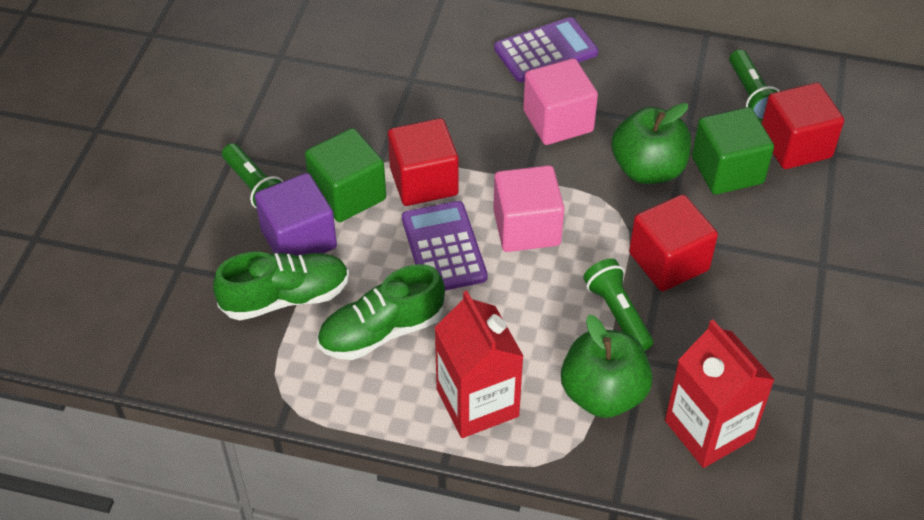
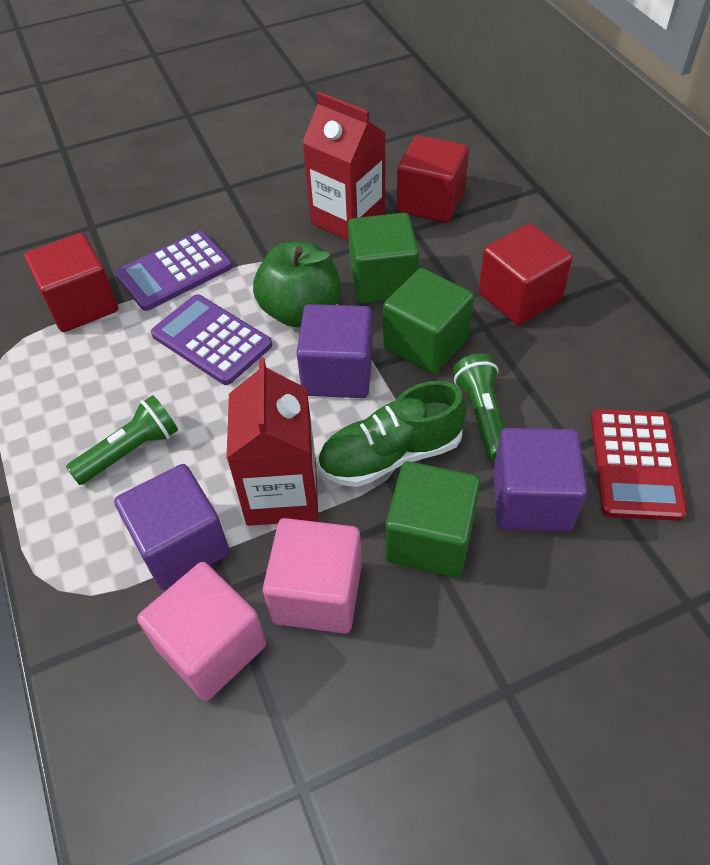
green apple: 2 -> 1
green cube: 2 -> 3
green flashlight: 3 -> 2
green shoe: 2 -> 1
purple cube: 1 -> 3
red calculator: 0 -> 1

